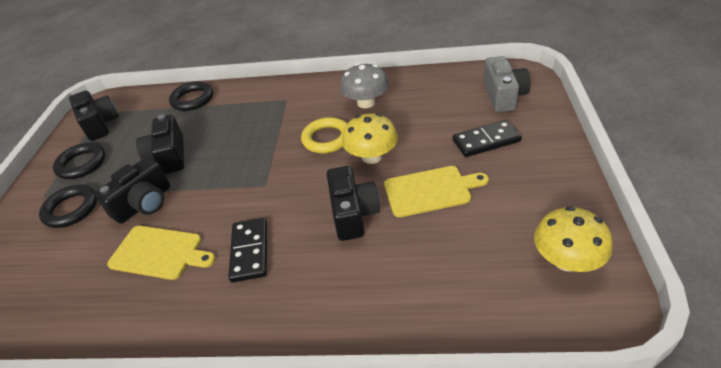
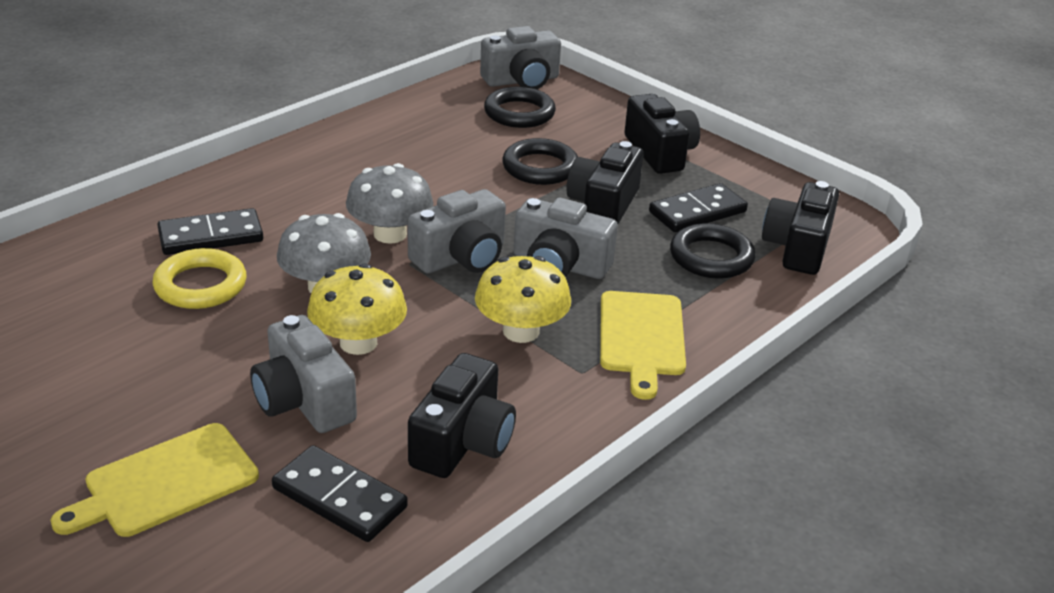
black domino: 2 -> 3
grey camera: 1 -> 4
grey mushroom: 1 -> 2

